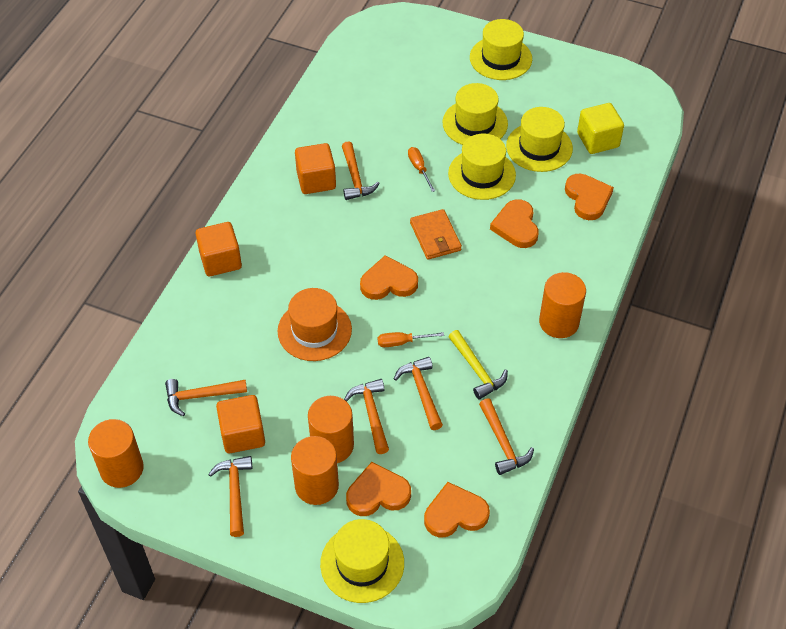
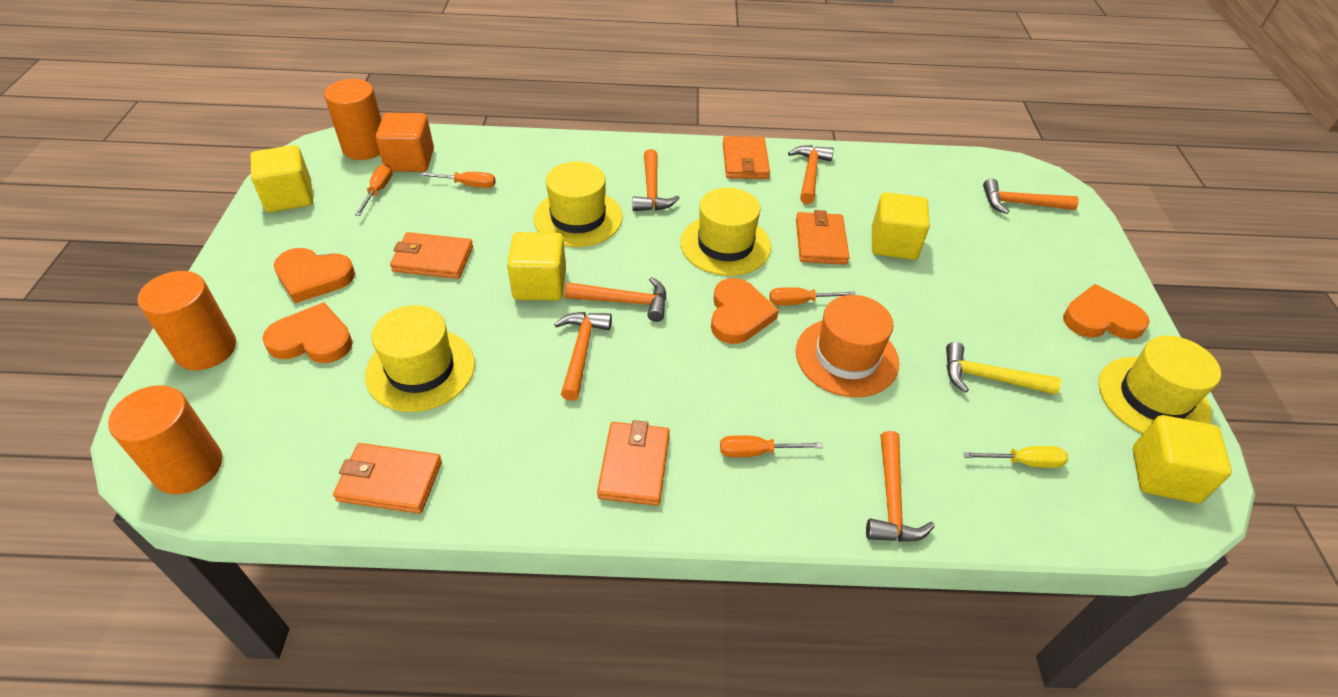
orange cube: 3 -> 1
orange cylinder: 4 -> 3
orange heart: 5 -> 4
orange screwdriver: 2 -> 4
orange wallet: 1 -> 5
yellow cube: 1 -> 4
yellow hat: 5 -> 4
yellow screwdriver: 0 -> 1

